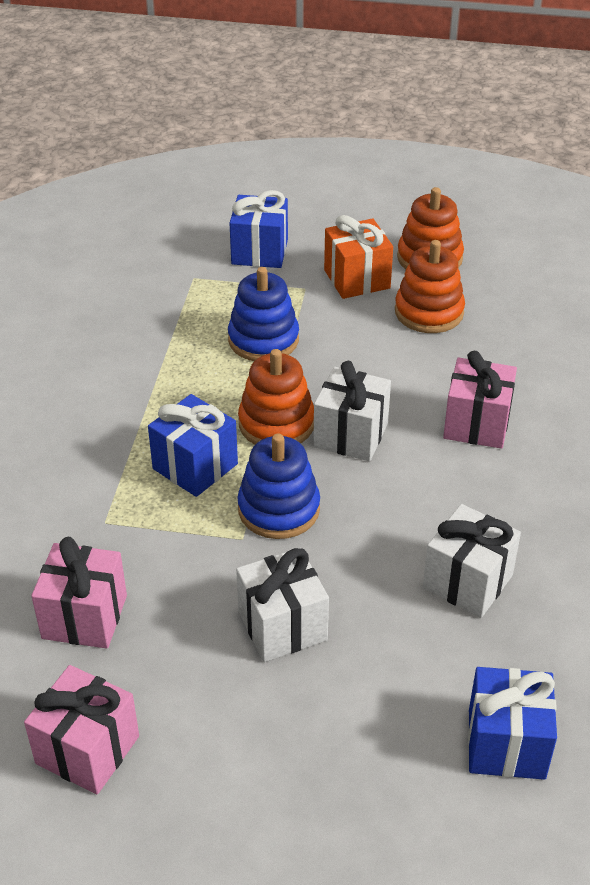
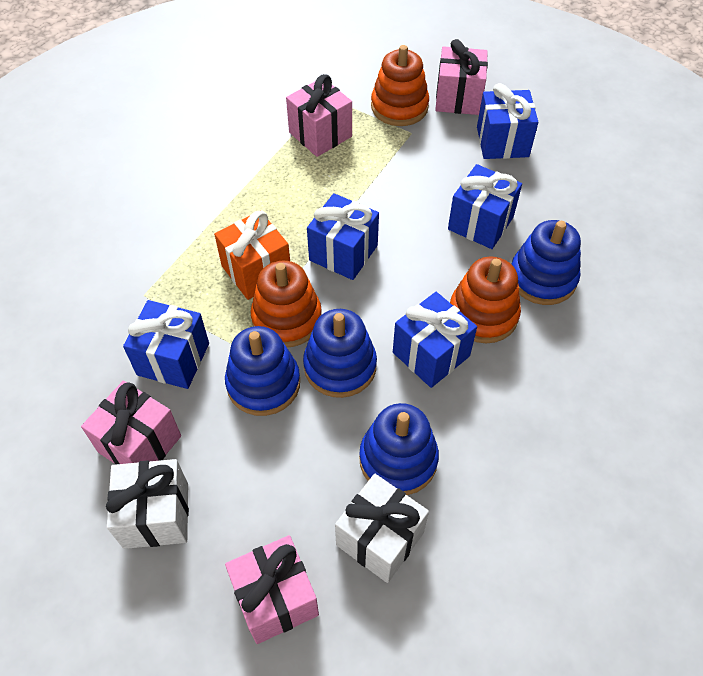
blue gift: 3 -> 5
blue stacking toy: 2 -> 4
pink gift: 3 -> 4
white gift: 3 -> 2

